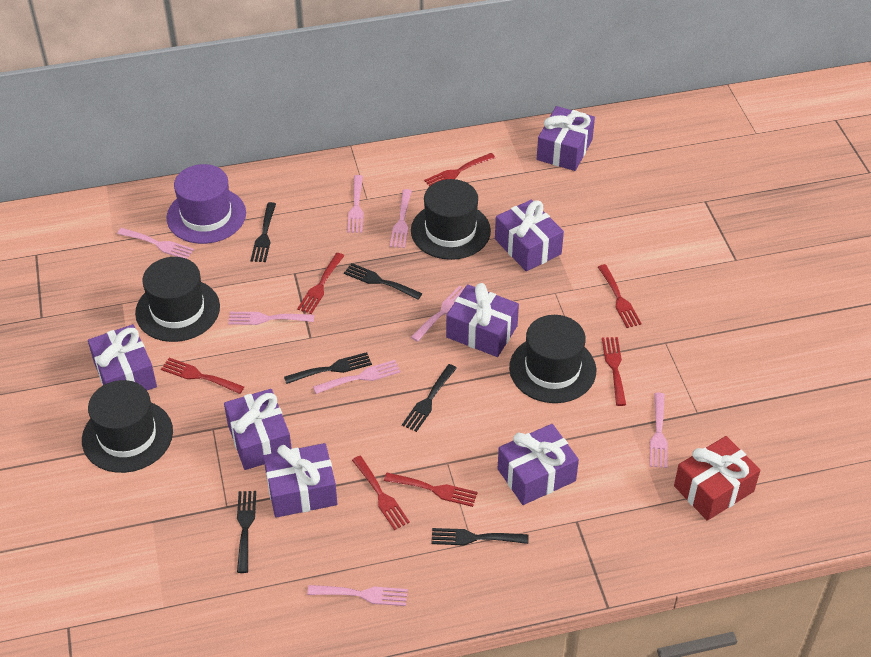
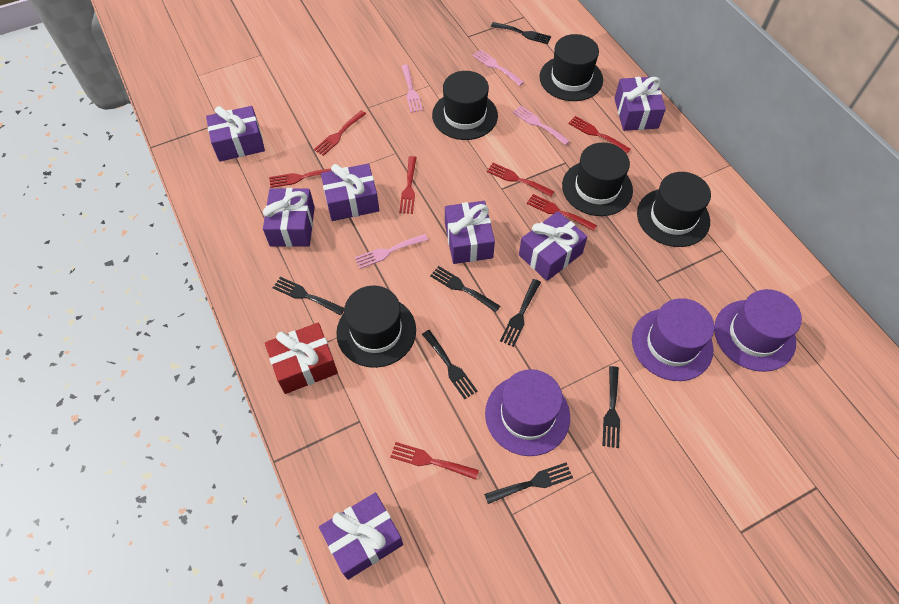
black fork: 6 -> 7
black hat: 4 -> 5
pink fork: 8 -> 4
purple hat: 1 -> 3

